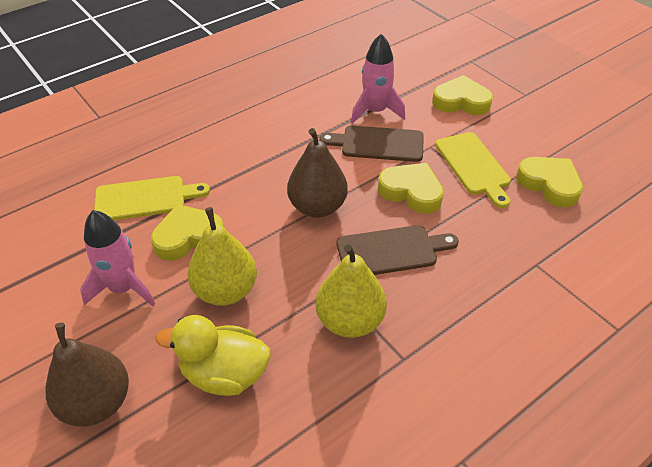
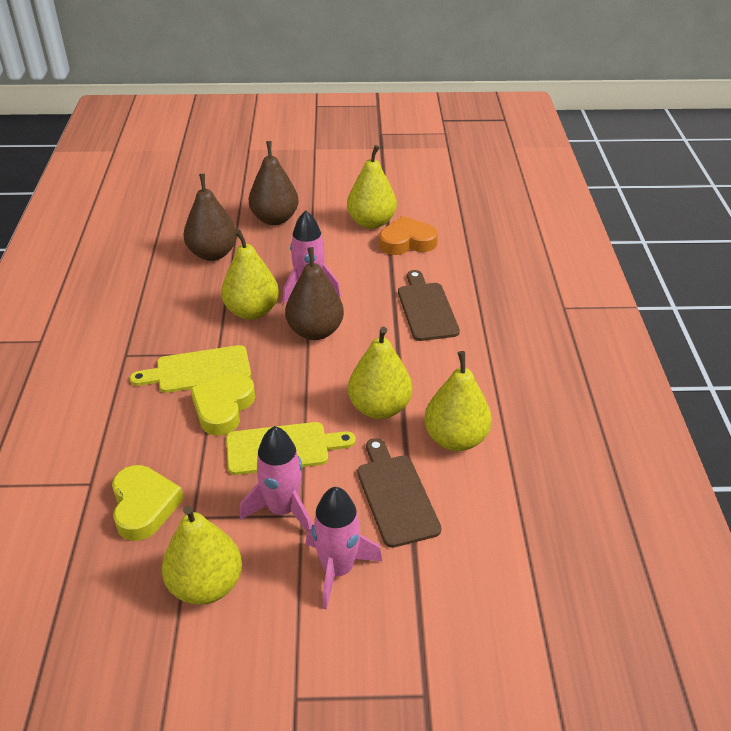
brown pear: 2 -> 3
orange heart: 0 -> 1
pink rocket: 2 -> 3
yellow duck: 1 -> 0
yellow heart: 4 -> 2
yellow pear: 2 -> 5

